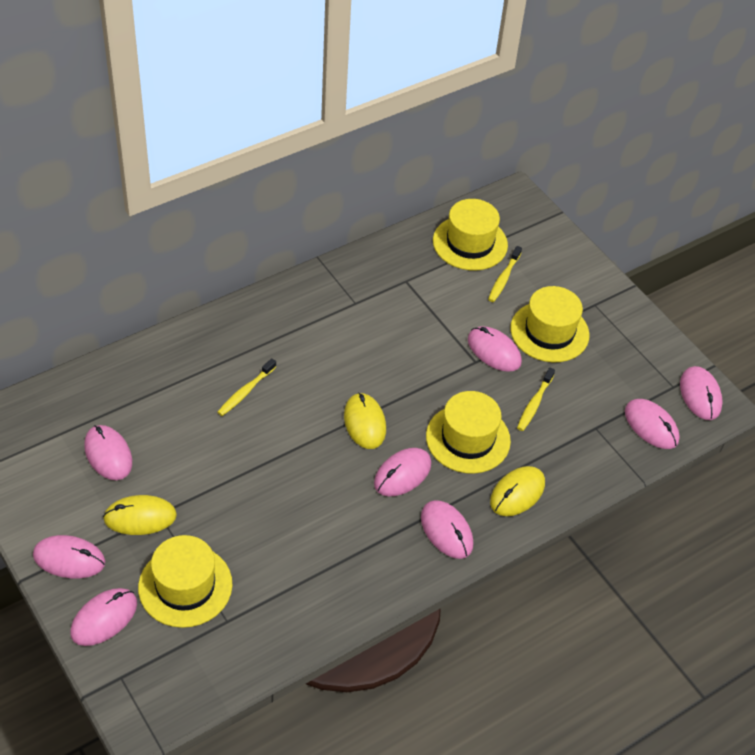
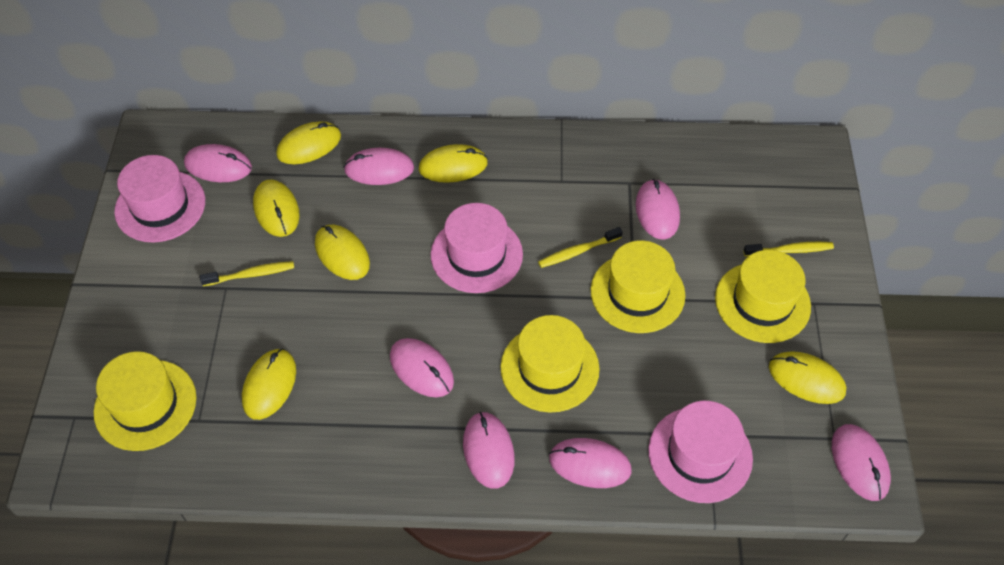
pink hat: 0 -> 3
pink mouse: 8 -> 7
yellow mouse: 3 -> 6

